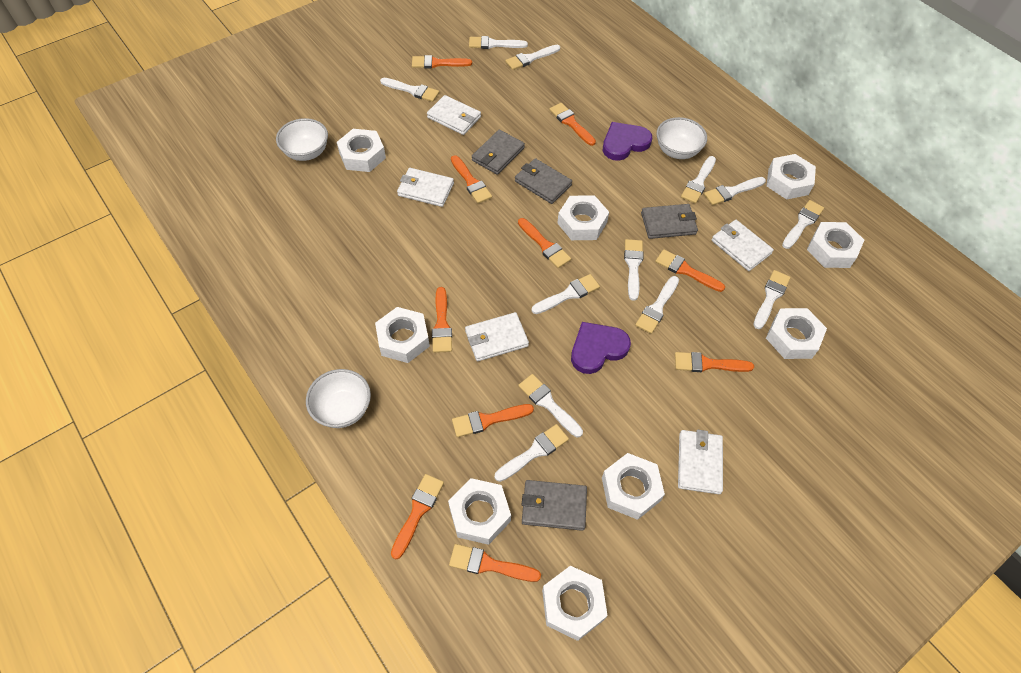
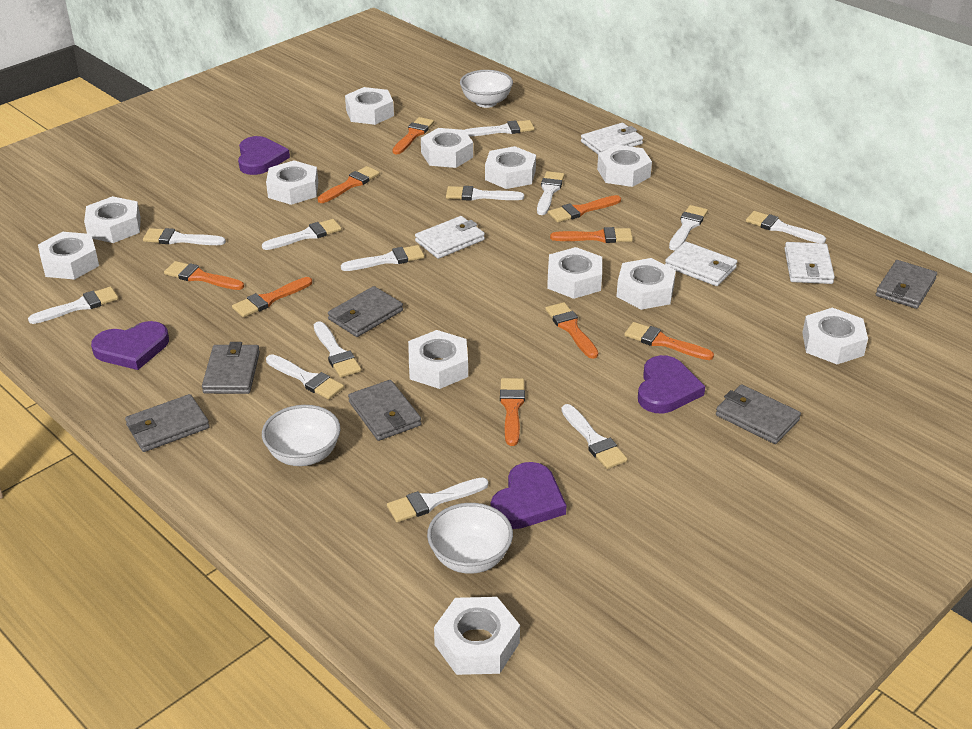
grey wallet: 4 -> 6
orange brush: 10 -> 9
purple heart: 2 -> 4
white brush: 12 -> 13
white nut: 9 -> 12
white wallet: 5 -> 4

